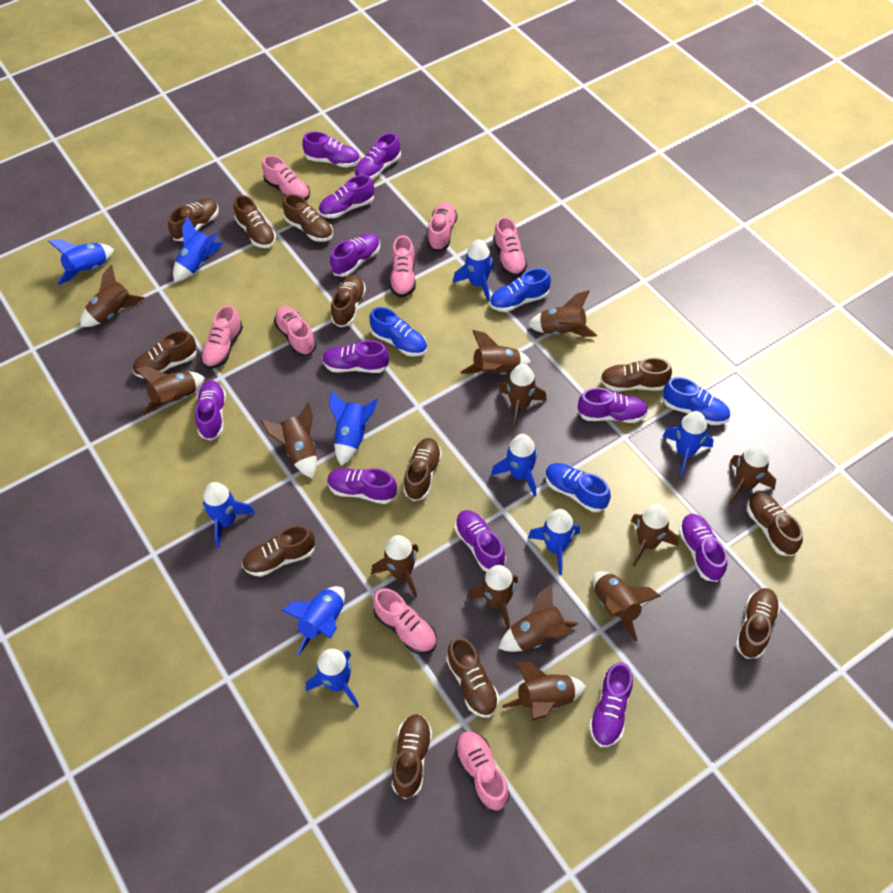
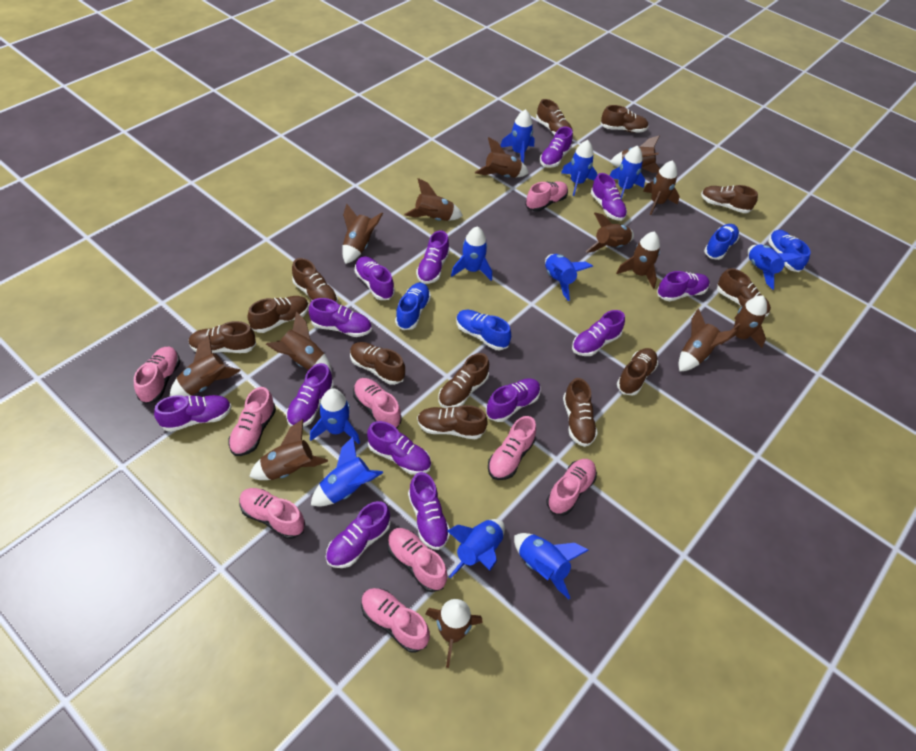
pink shoe: 8 -> 9
purple shoe: 11 -> 13

